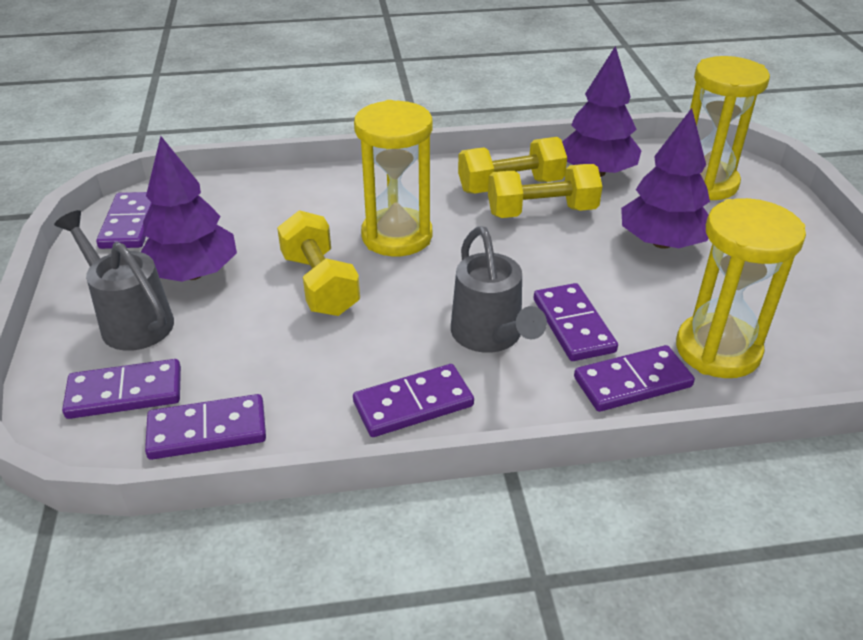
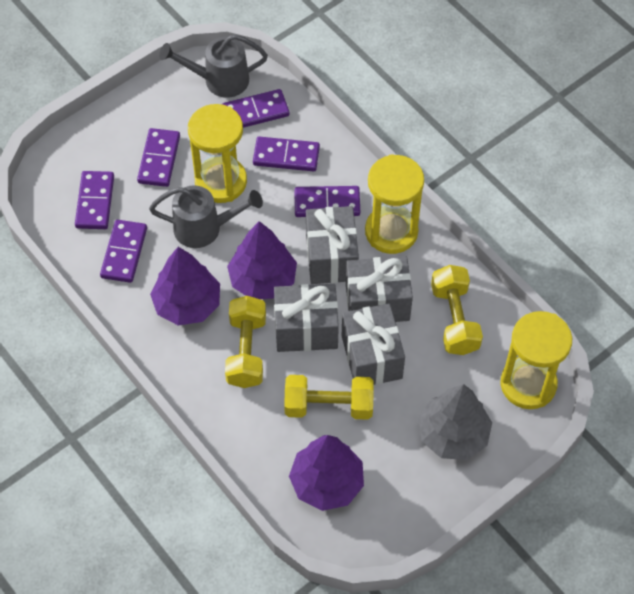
grey gift: 0 -> 4
grey tree: 0 -> 1

